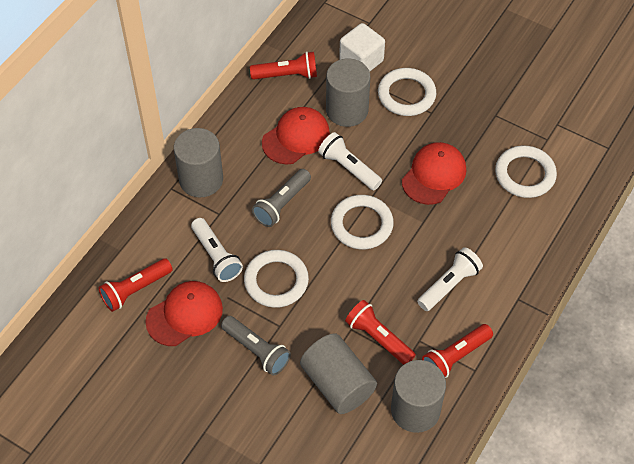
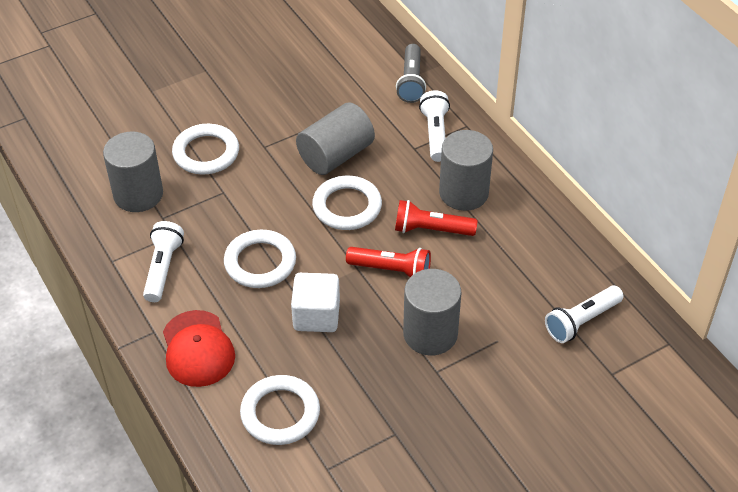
grey flashlight: 2 -> 1
red cap: 3 -> 1
red flashlight: 4 -> 2

